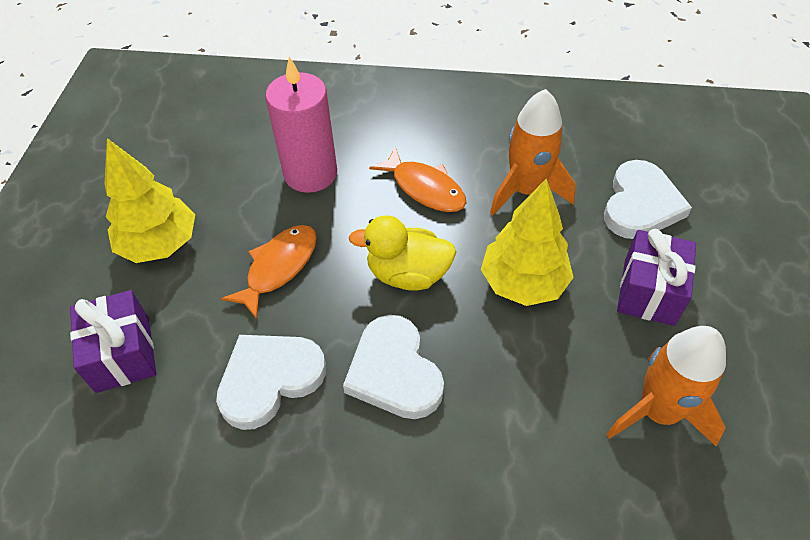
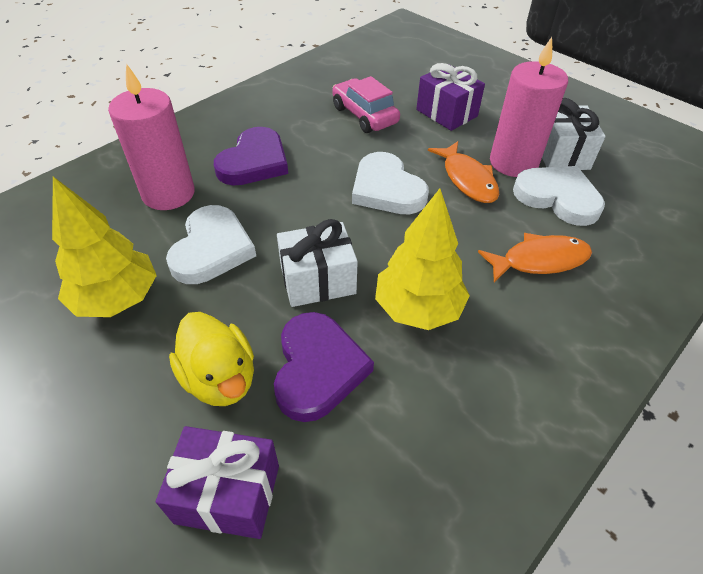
orange rocket: 2 -> 0
pink candle: 1 -> 2
pink car: 0 -> 1
purple heart: 0 -> 2
white gift: 0 -> 2

